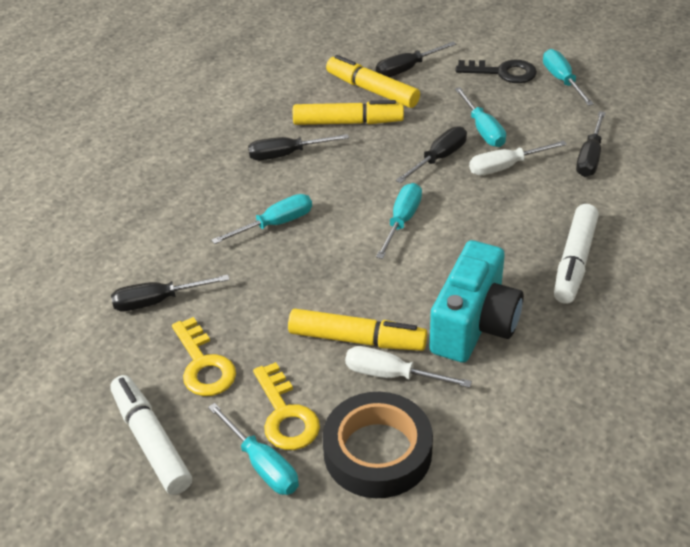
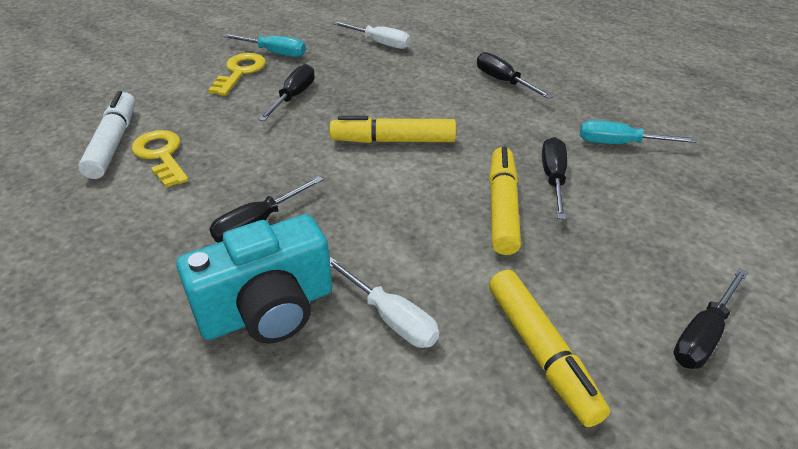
black key: 1 -> 0
black tape: 1 -> 0
turquoise screwdriver: 5 -> 2
white marker: 2 -> 1

